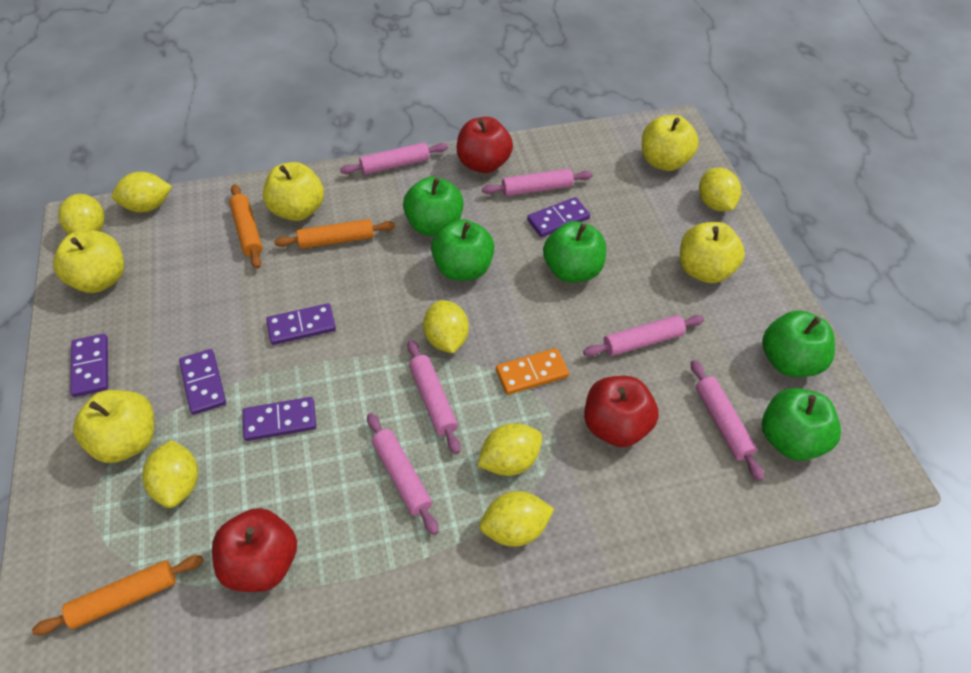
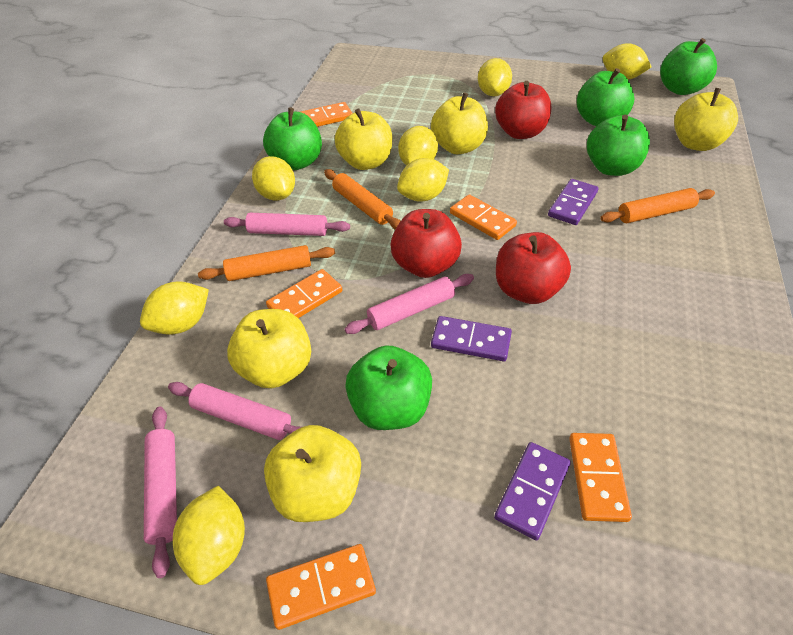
orange domino: 1 -> 5
pink rolling pin: 6 -> 4
purple domino: 5 -> 3

